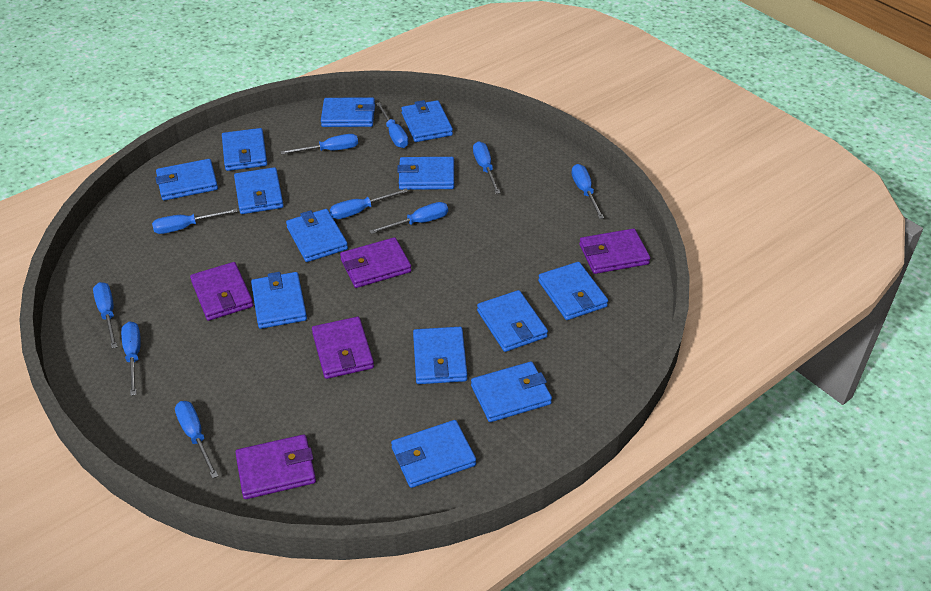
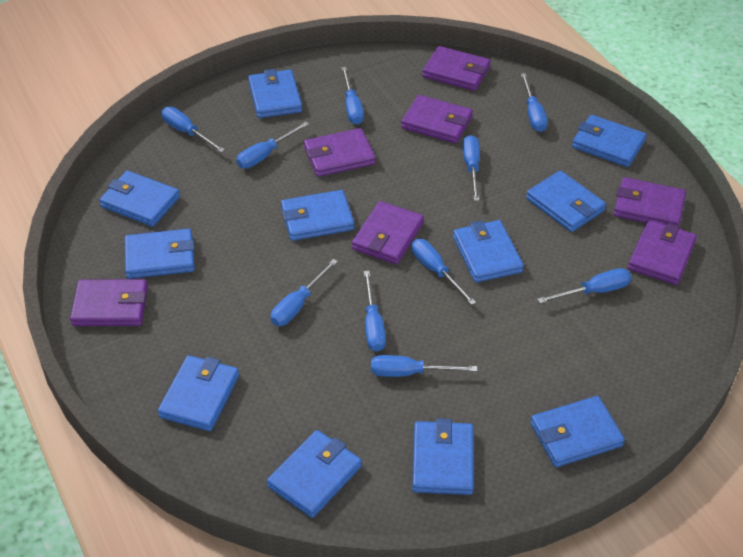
blue wallet: 13 -> 11
purple wallet: 5 -> 7

